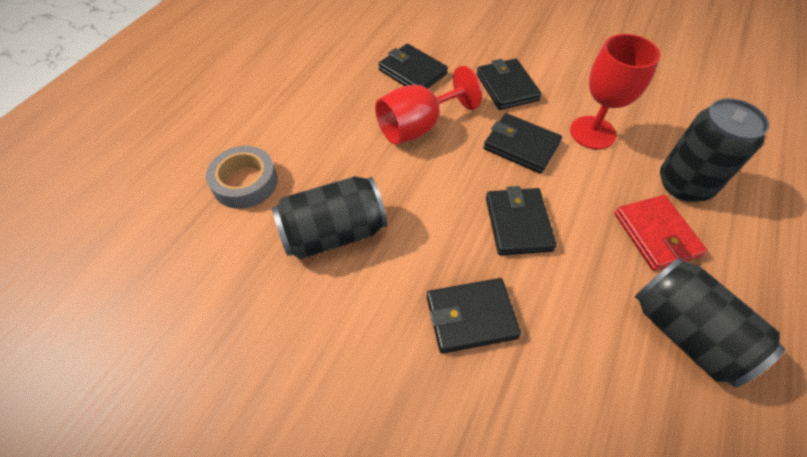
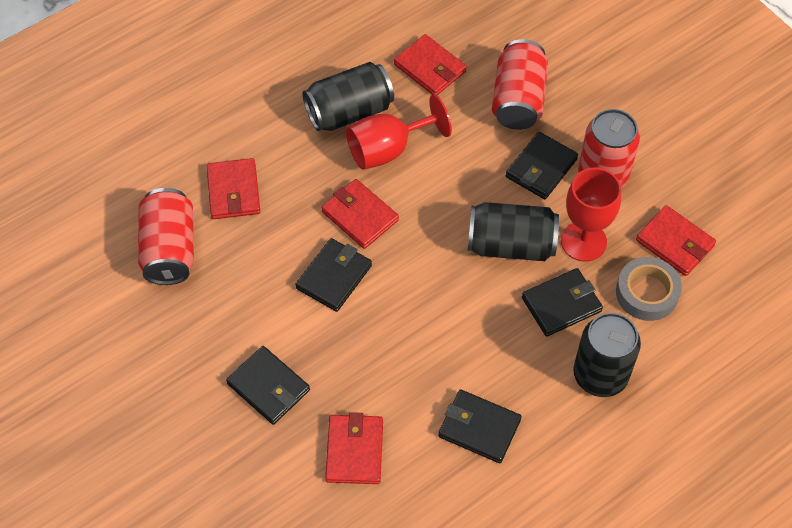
red can: 0 -> 3
red wallet: 1 -> 5

